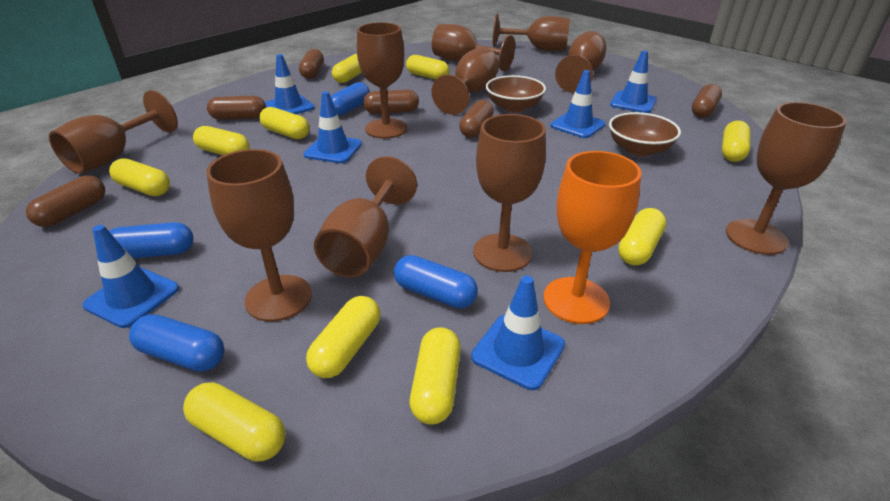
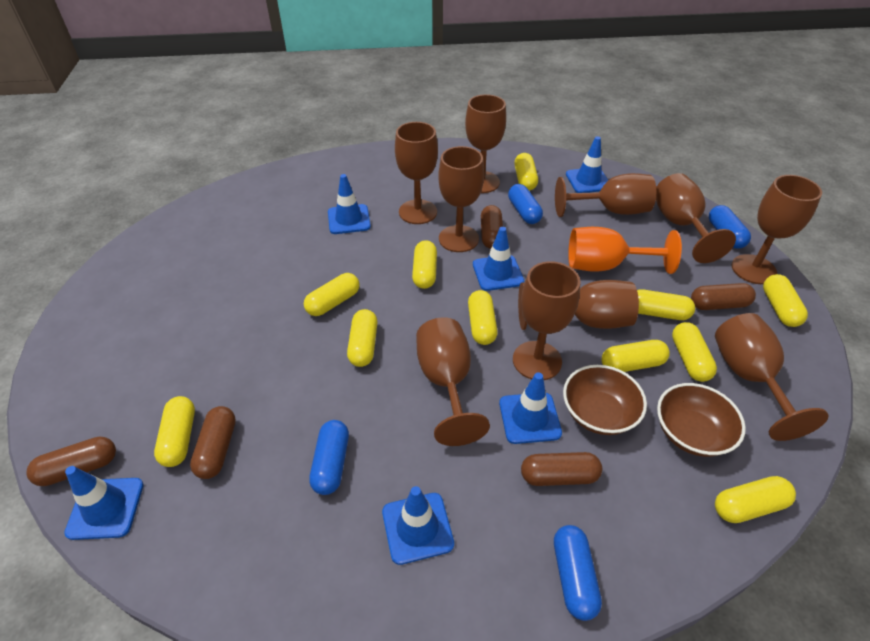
brown capsule: 6 -> 5
yellow capsule: 10 -> 11

